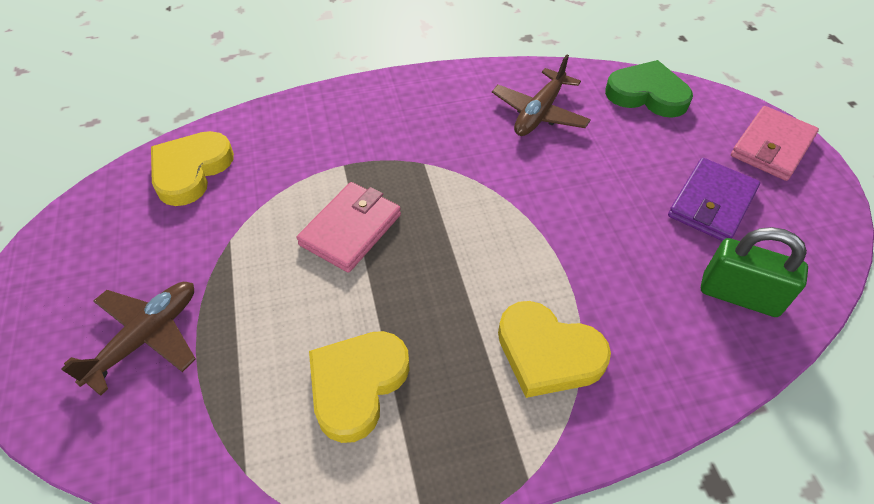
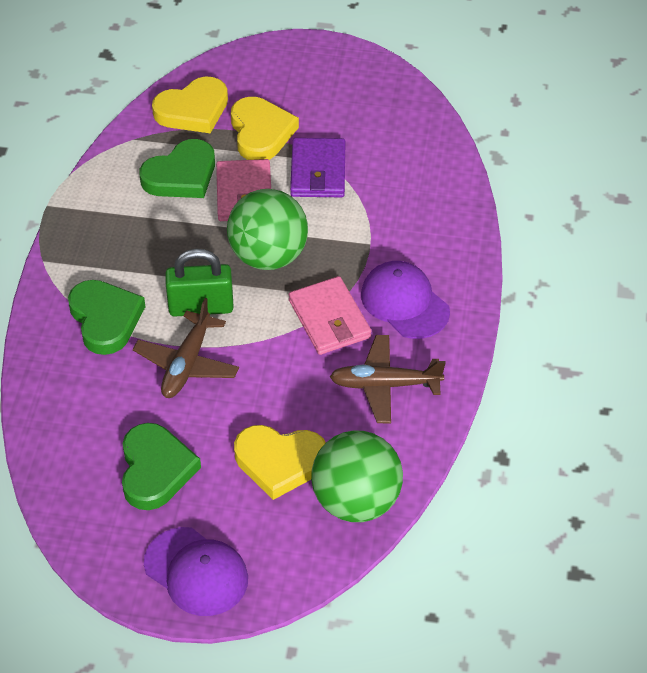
green ball: 0 -> 2
green heart: 1 -> 3
purple cap: 0 -> 2

